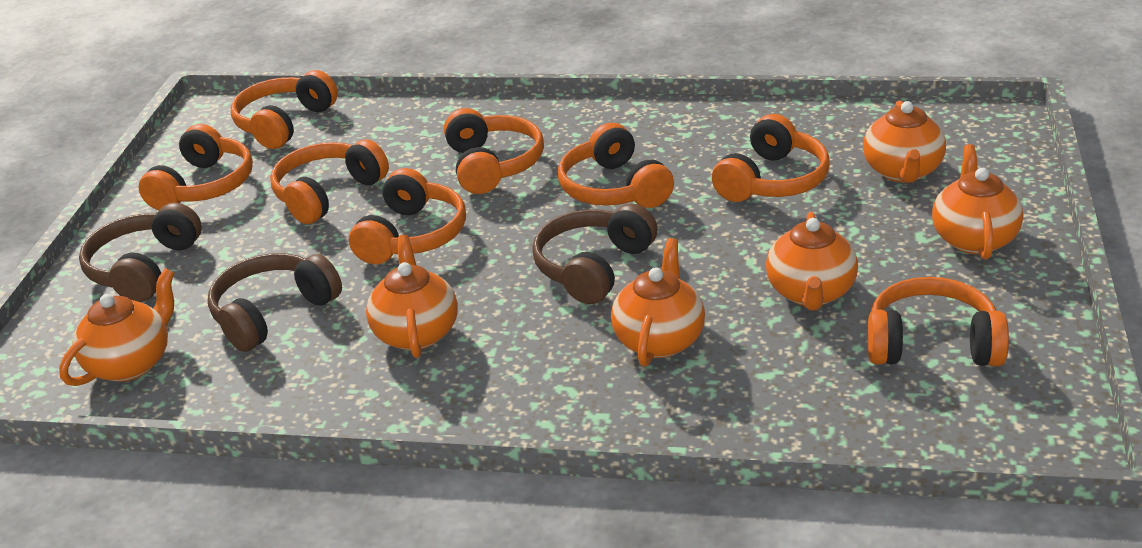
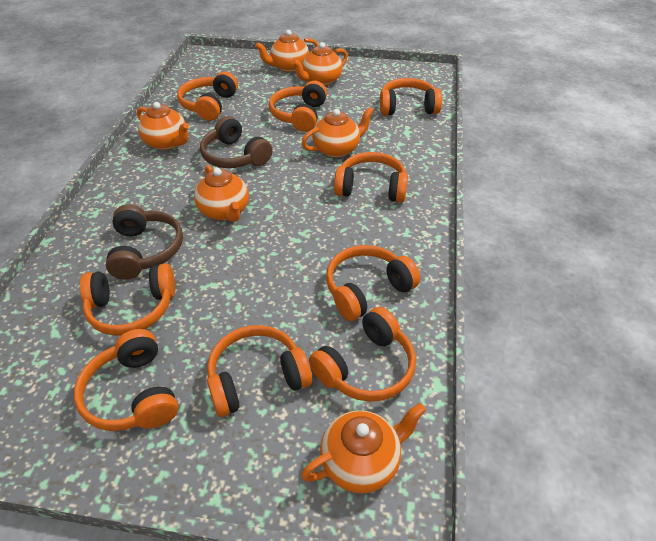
brown headphones: 3 -> 2
orange headphones: 8 -> 9

